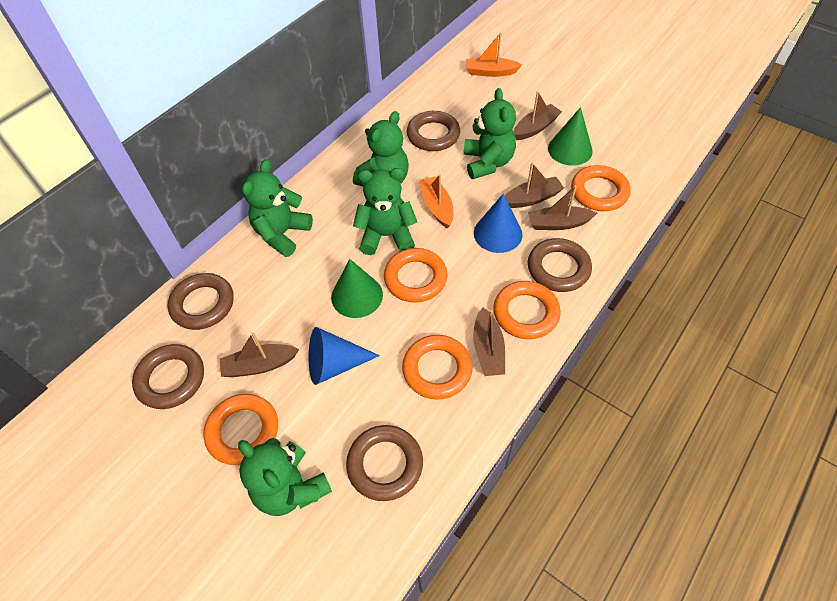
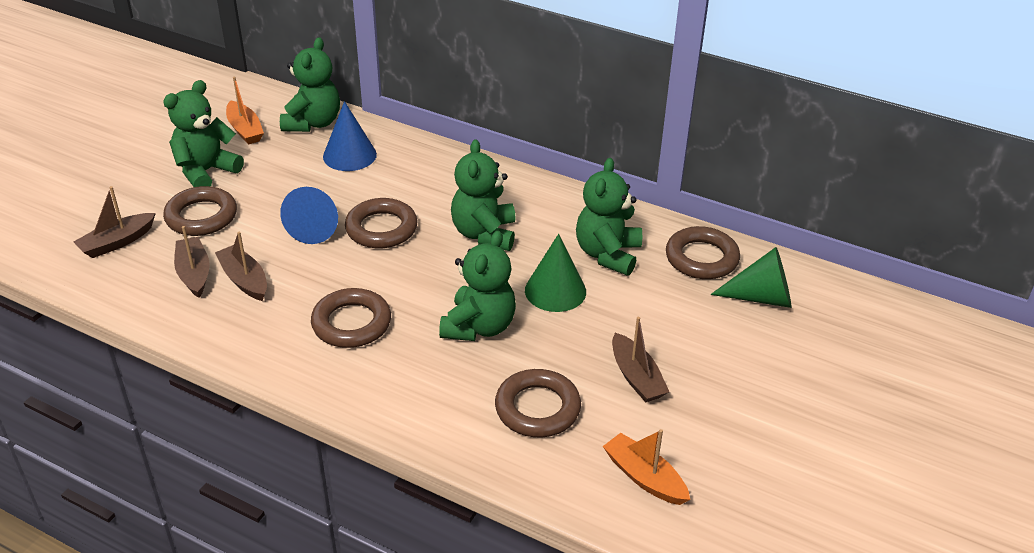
brown boat: 5 -> 4
orange ring: 5 -> 0

